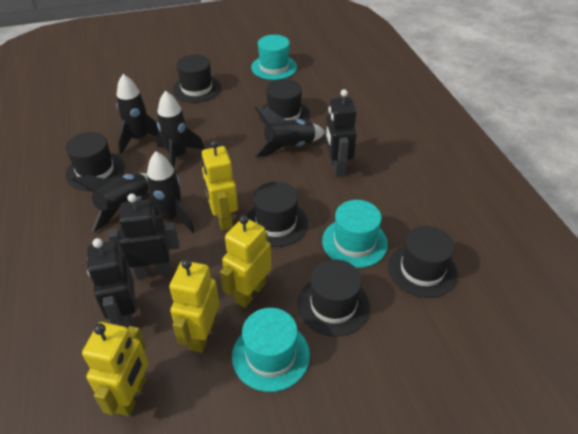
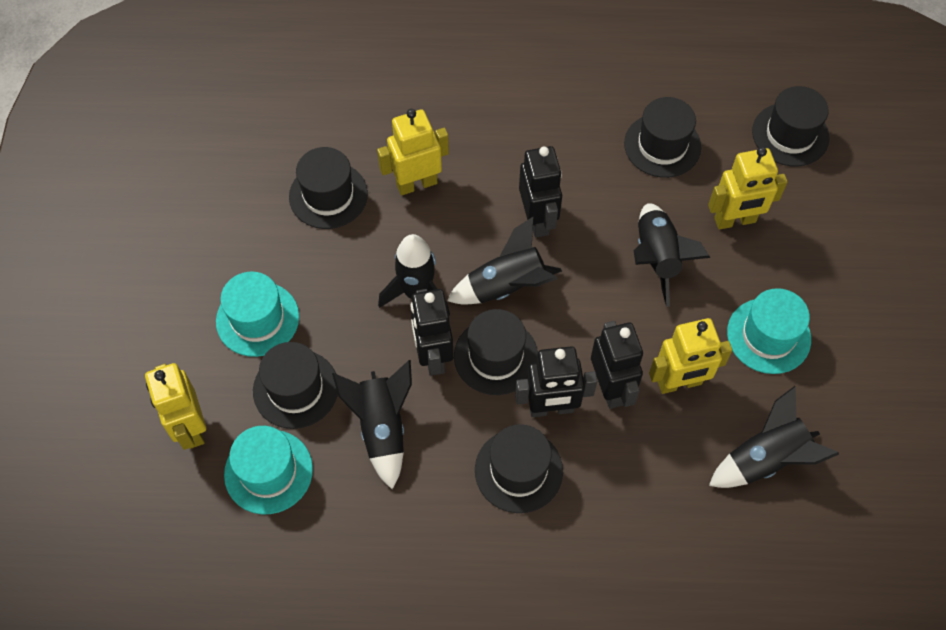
black robot: 3 -> 4

